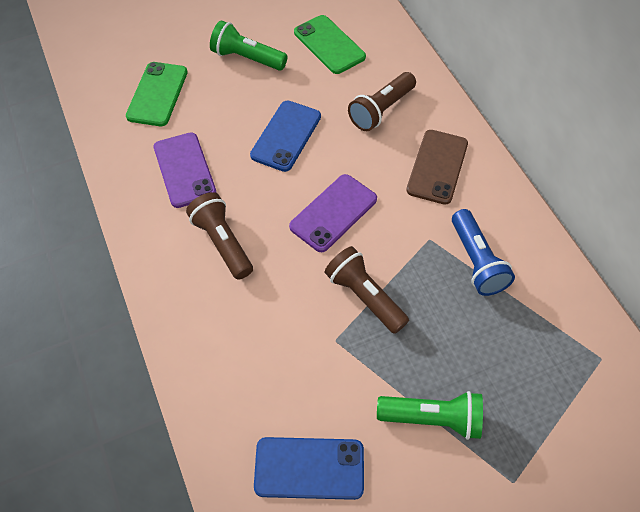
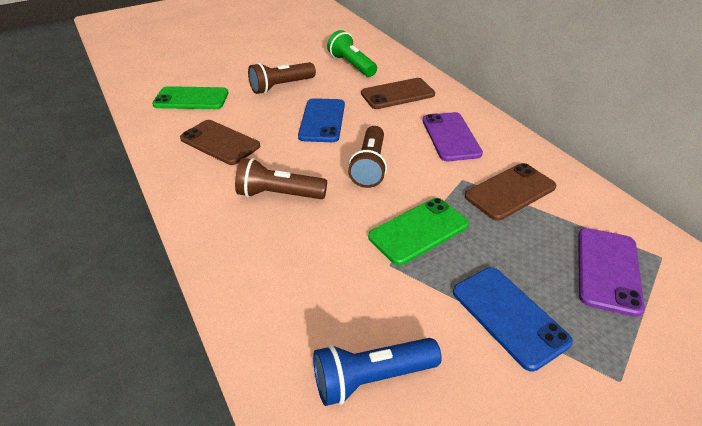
brown phone: 1 -> 3
green flashlight: 2 -> 1

